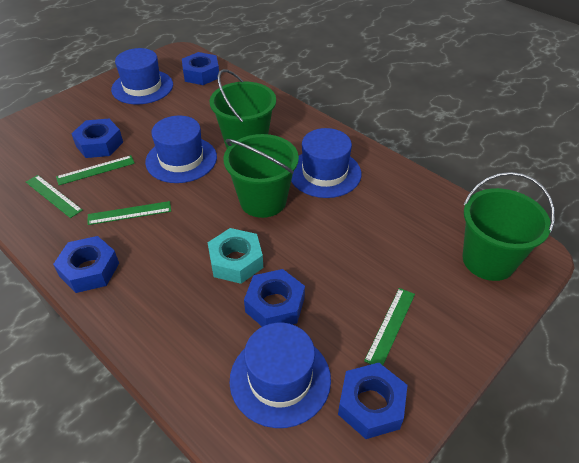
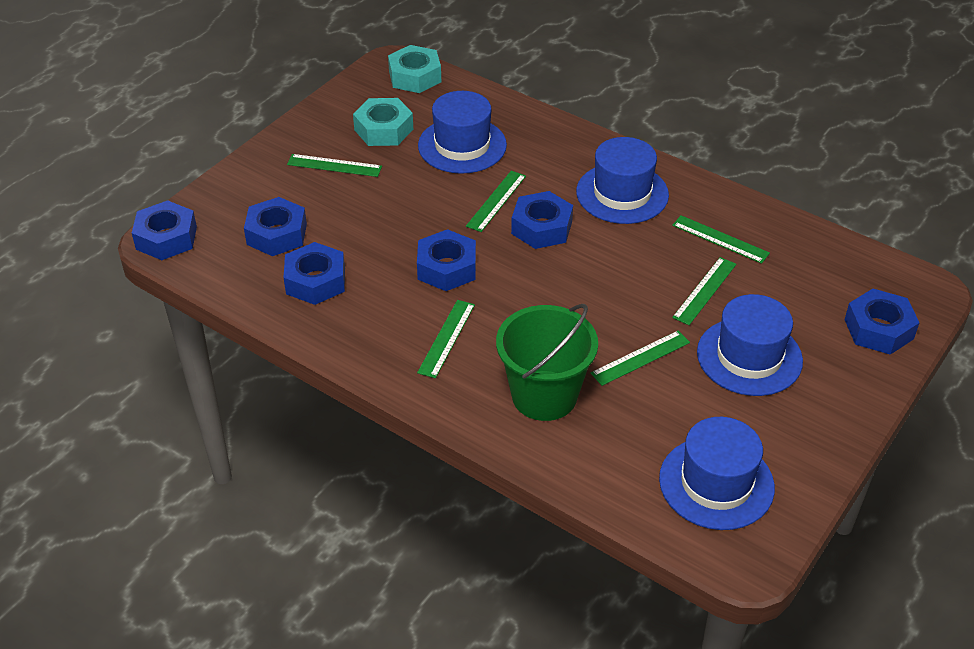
blue nut: 5 -> 6
green bucket: 3 -> 1
green ruler: 4 -> 6
turquoise nut: 1 -> 2

